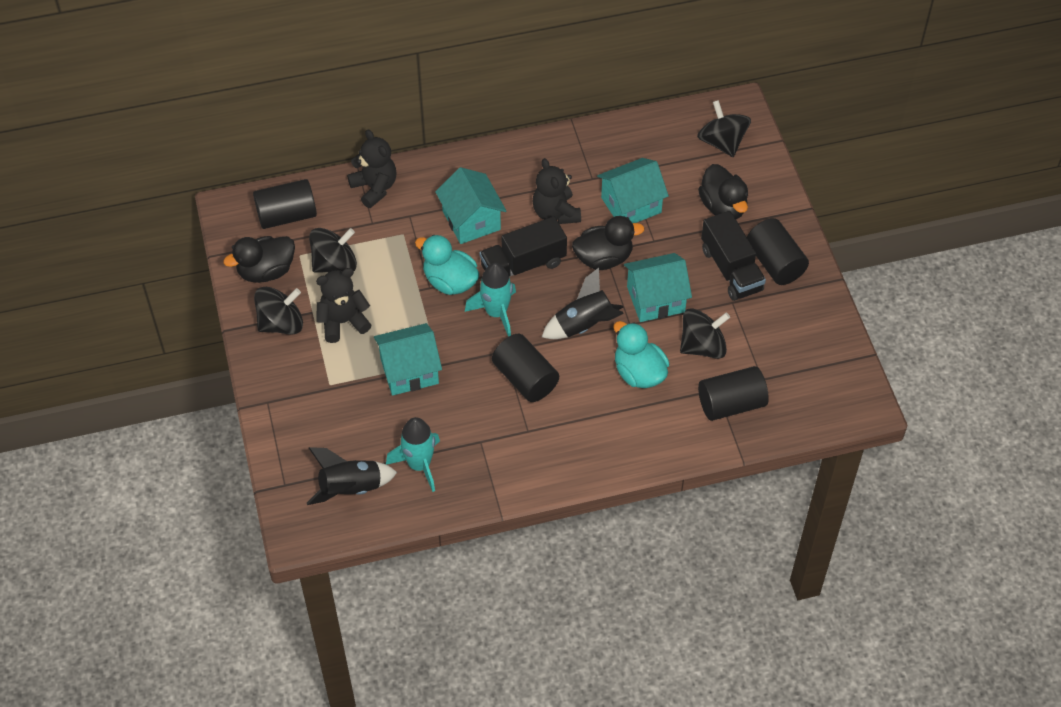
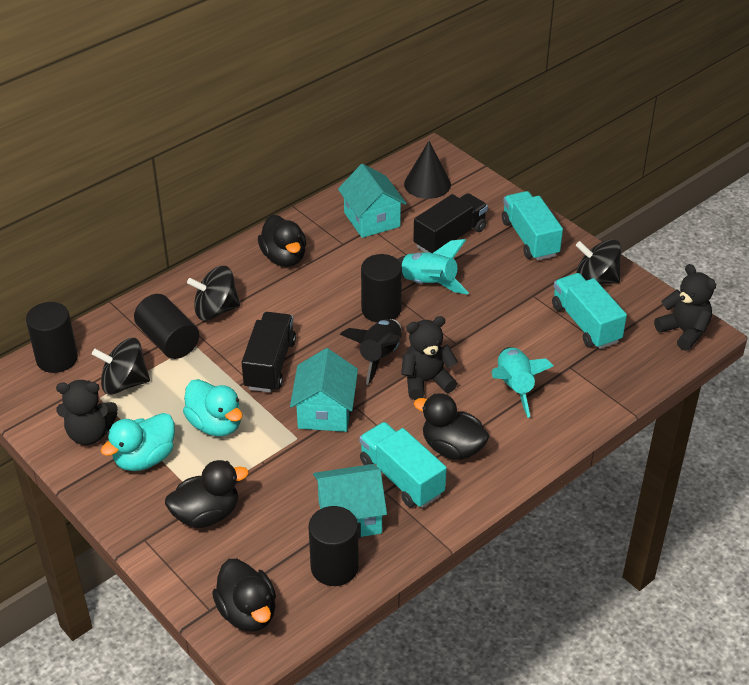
black cone: 0 -> 1
black duck: 3 -> 4
black rocket: 2 -> 1
black spinning top: 4 -> 3
turquoise house: 4 -> 3
turquoise truck: 0 -> 3

